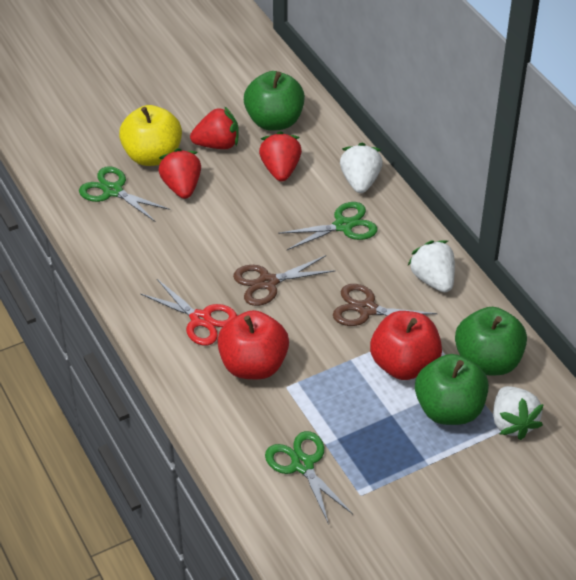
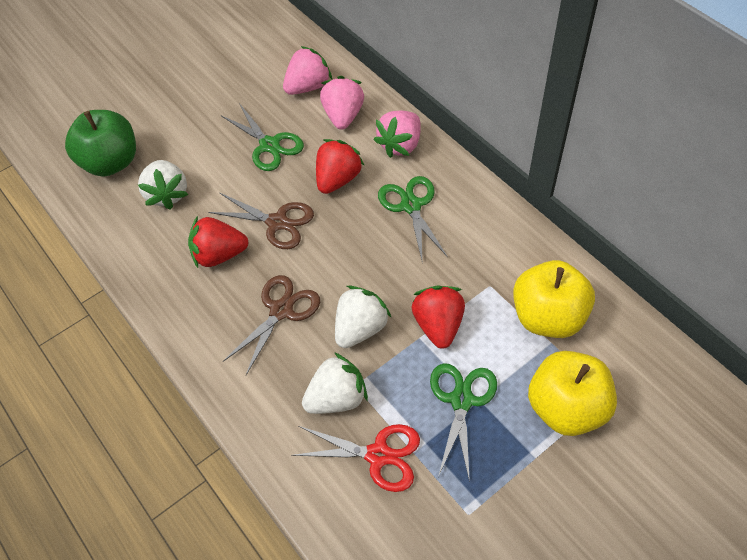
green apple: 3 -> 1
pink strawberry: 0 -> 3
red apple: 2 -> 0
yellow apple: 1 -> 2

